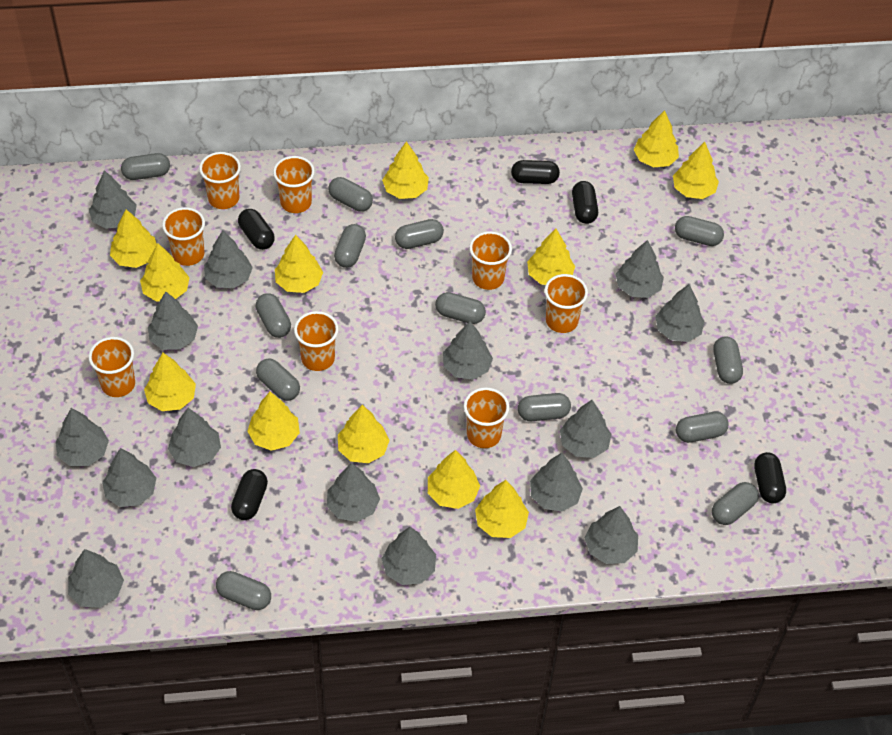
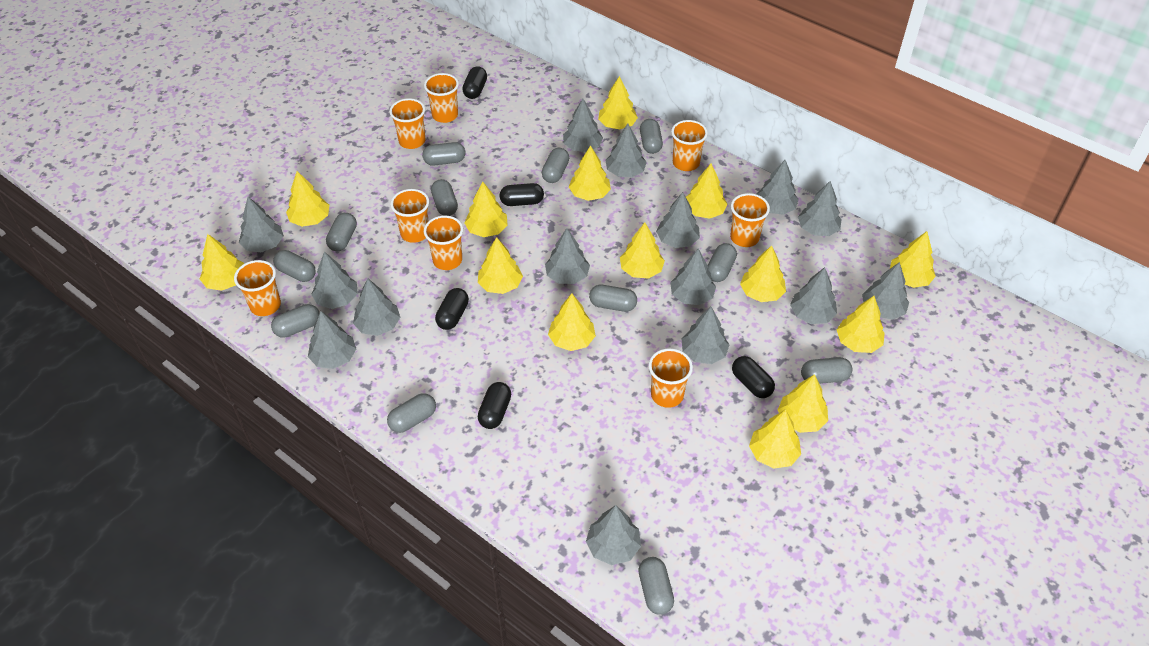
grey capsule: 13 -> 12
yellow tree: 12 -> 14

